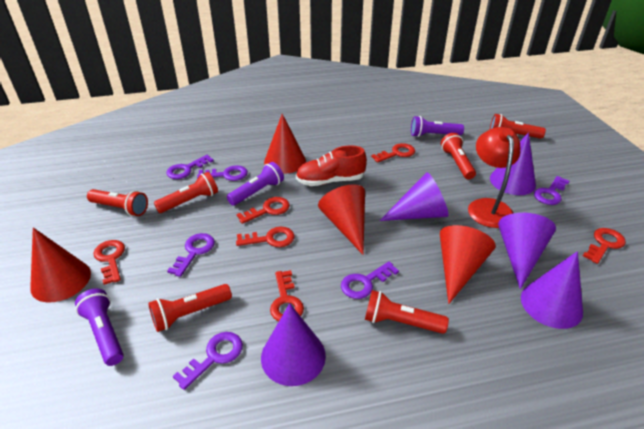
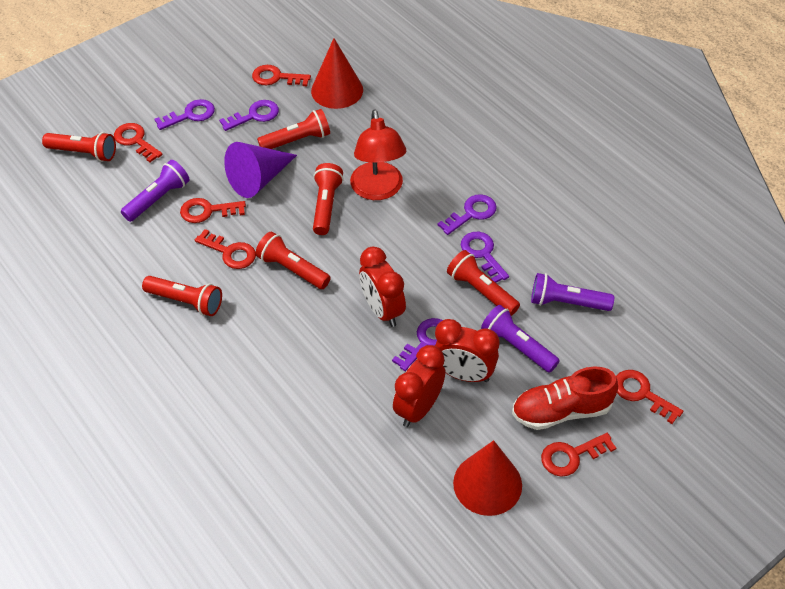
purple cone: 5 -> 1
purple key: 6 -> 5
red clock: 0 -> 3
red cone: 4 -> 2

